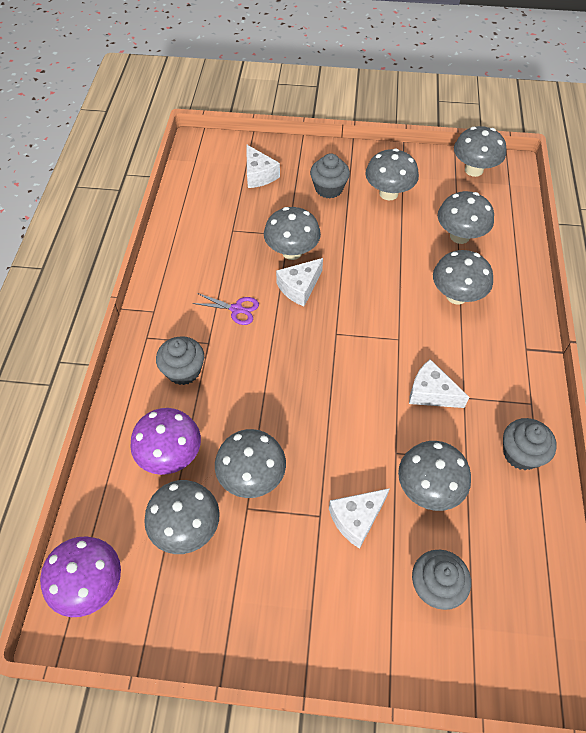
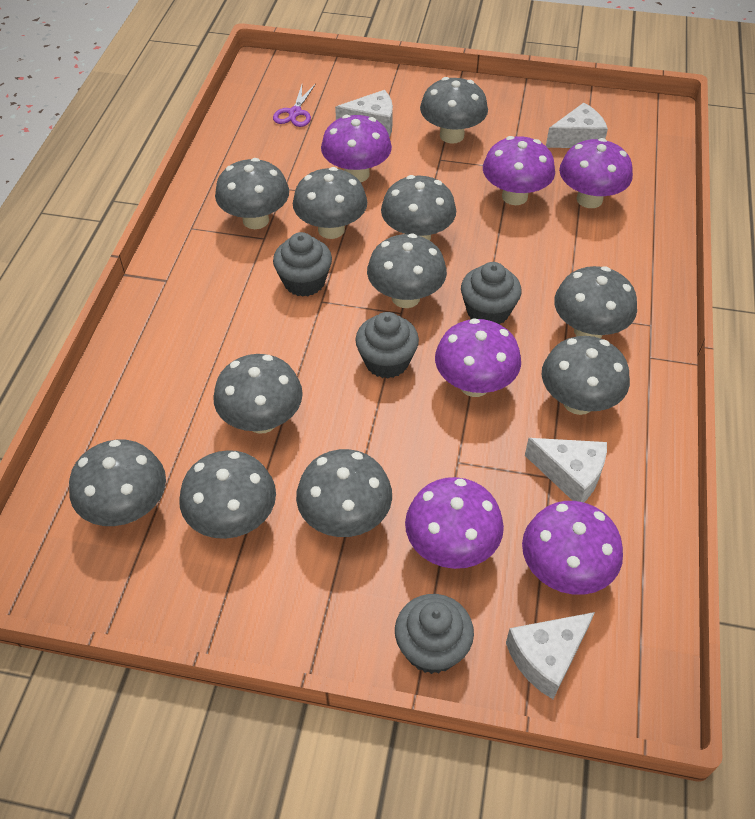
grey mushroom: 8 -> 11
purple mushroom: 2 -> 6

